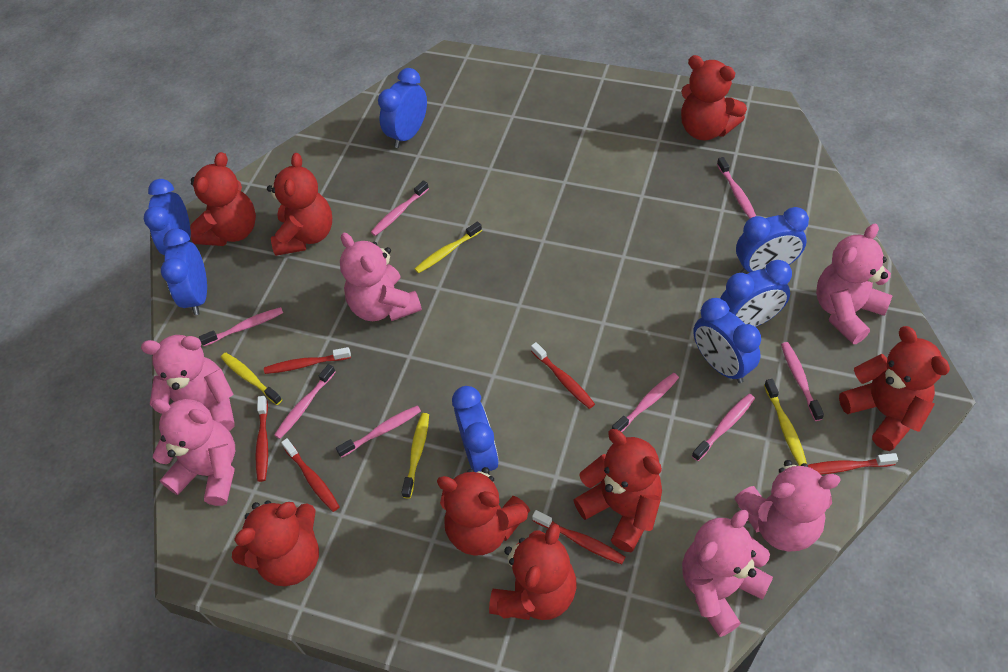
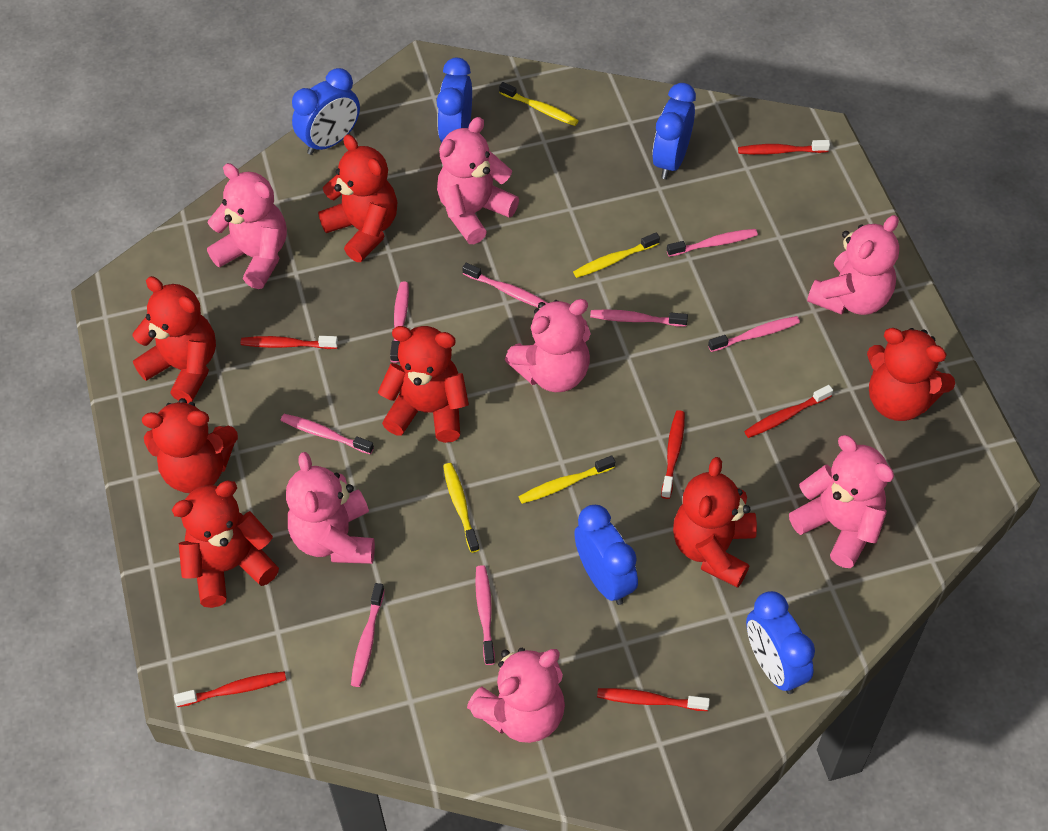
blue clock: 7 -> 5
pink teddy bear: 6 -> 7
red teddy bear: 8 -> 7

